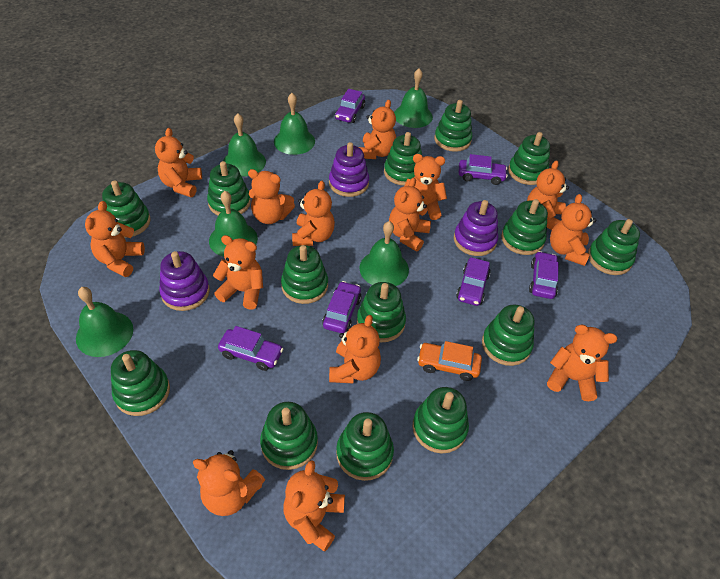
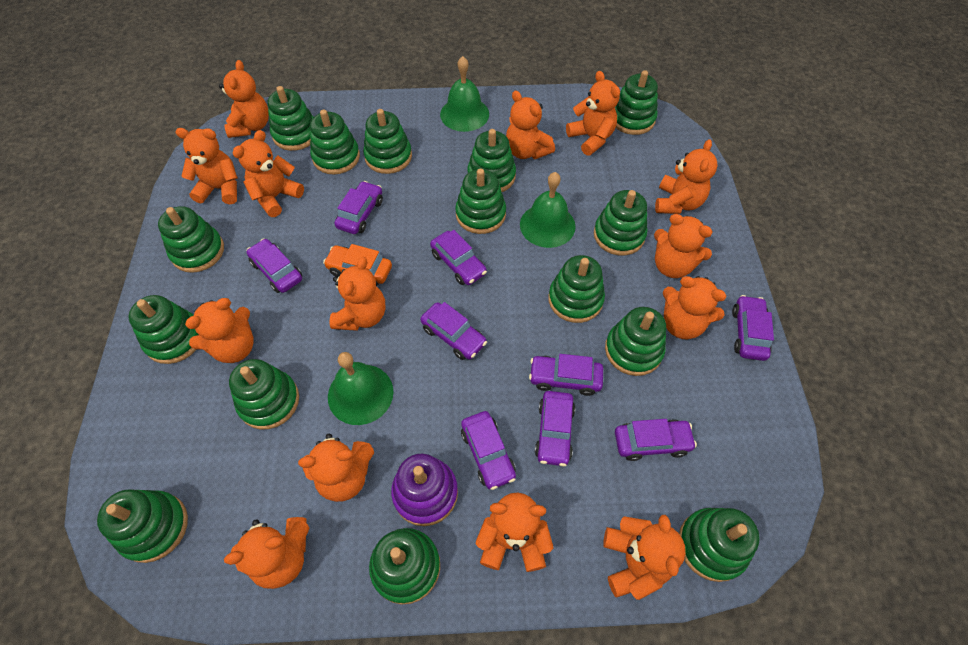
green bell: 6 -> 3
green stacking toy: 14 -> 15
purple car: 6 -> 9
purple stacking toy: 3 -> 1

